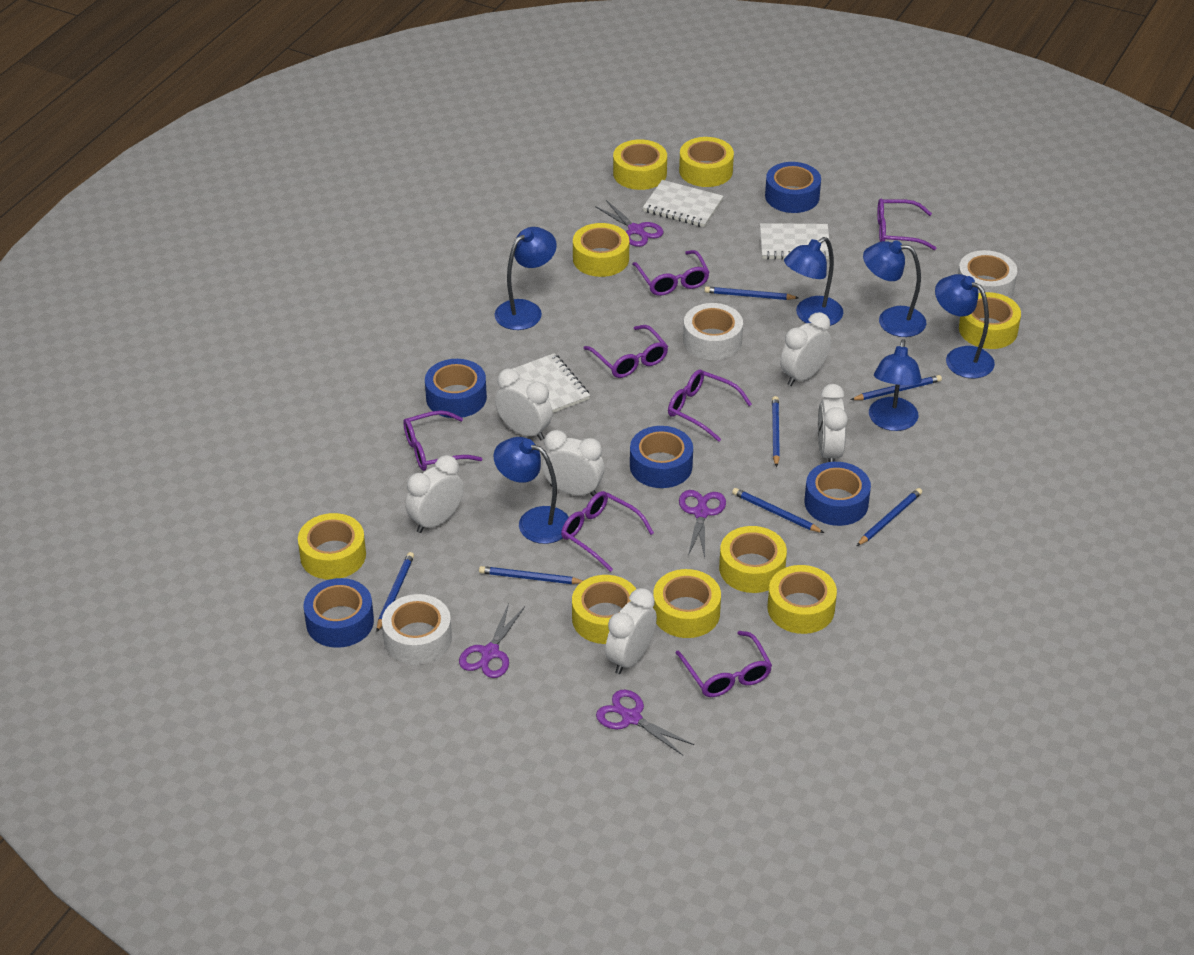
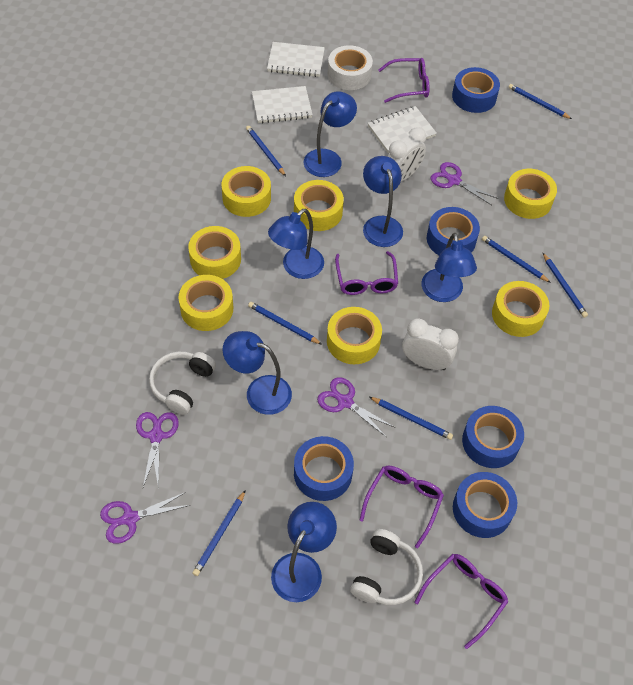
purple glasses: 7 -> 4
white clock: 6 -> 2
white headphones: 0 -> 2
white tape: 3 -> 1
yellow tape: 9 -> 7

